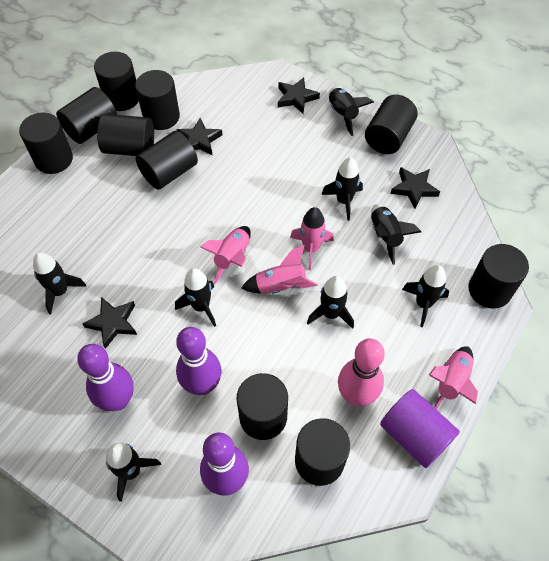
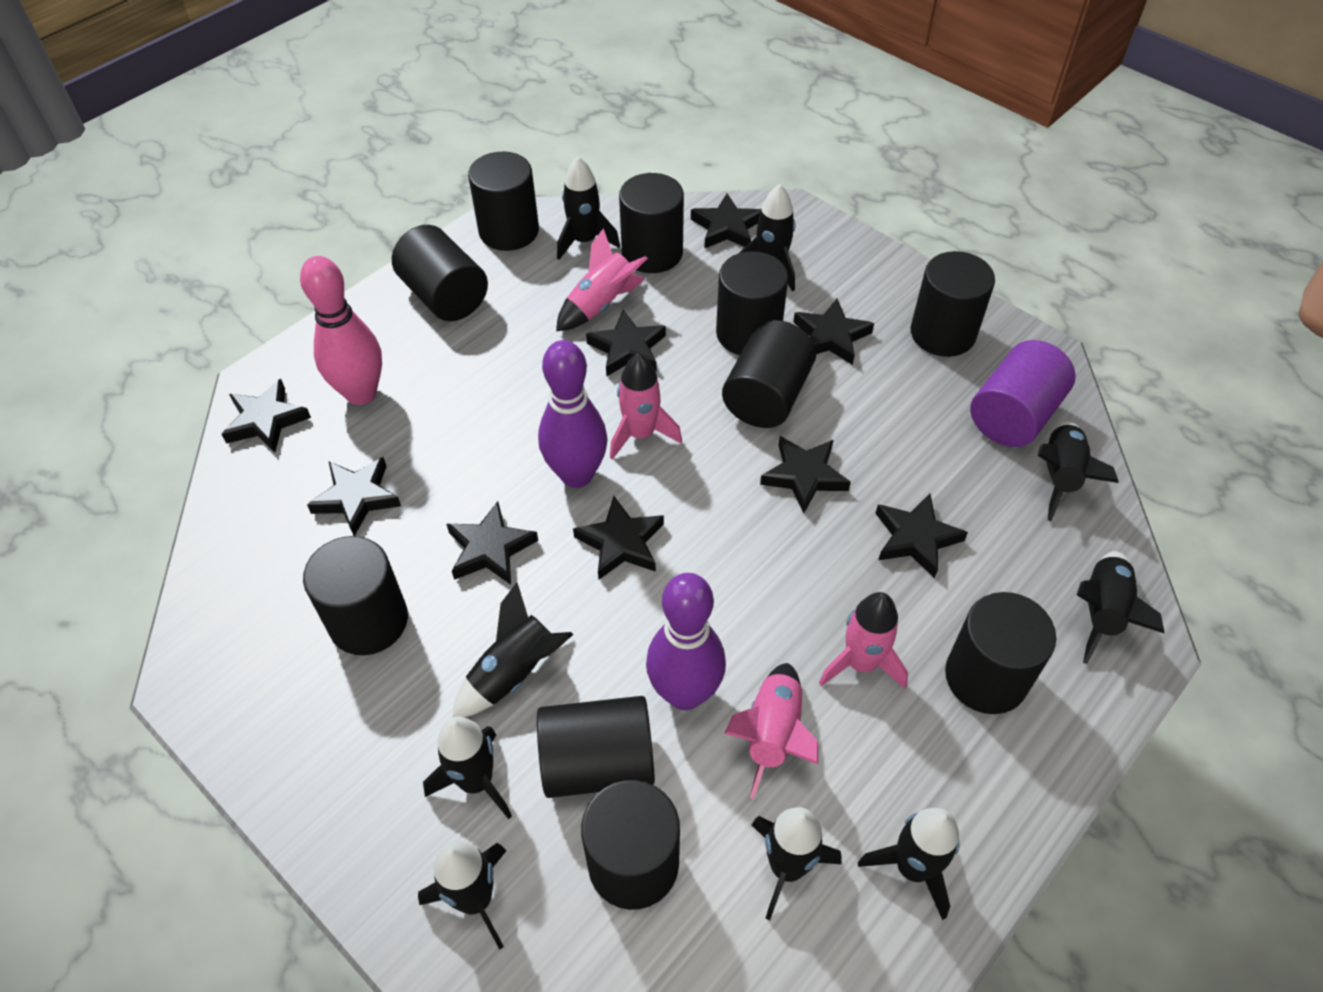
black rocket: 8 -> 9
black star: 4 -> 9
purple bowling pin: 3 -> 2

